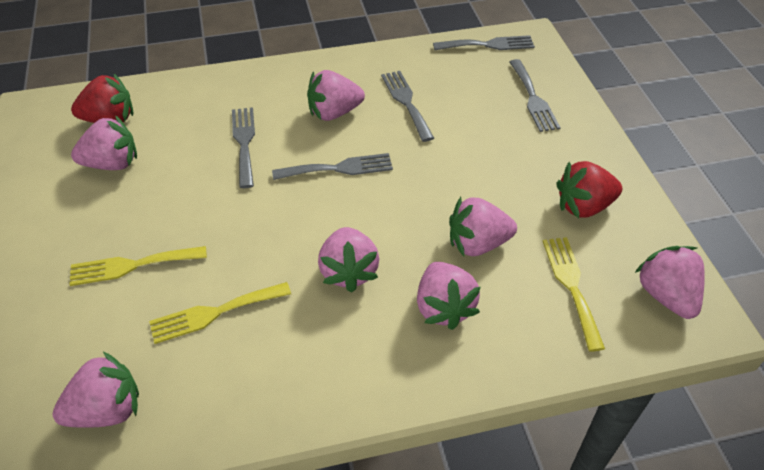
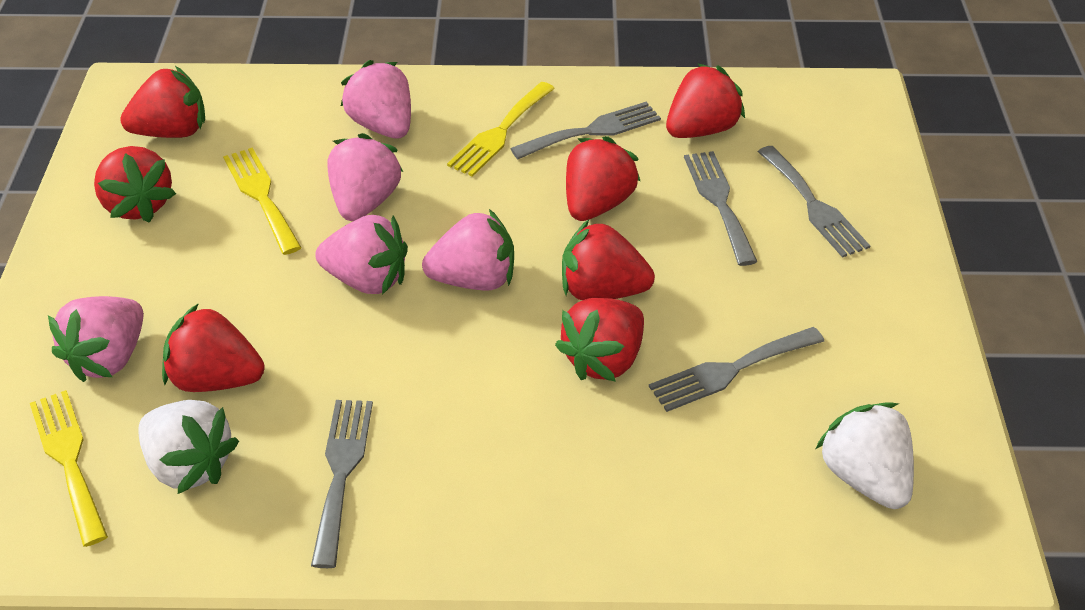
pink strawberry: 7 -> 5
red strawberry: 2 -> 7
white strawberry: 0 -> 2

